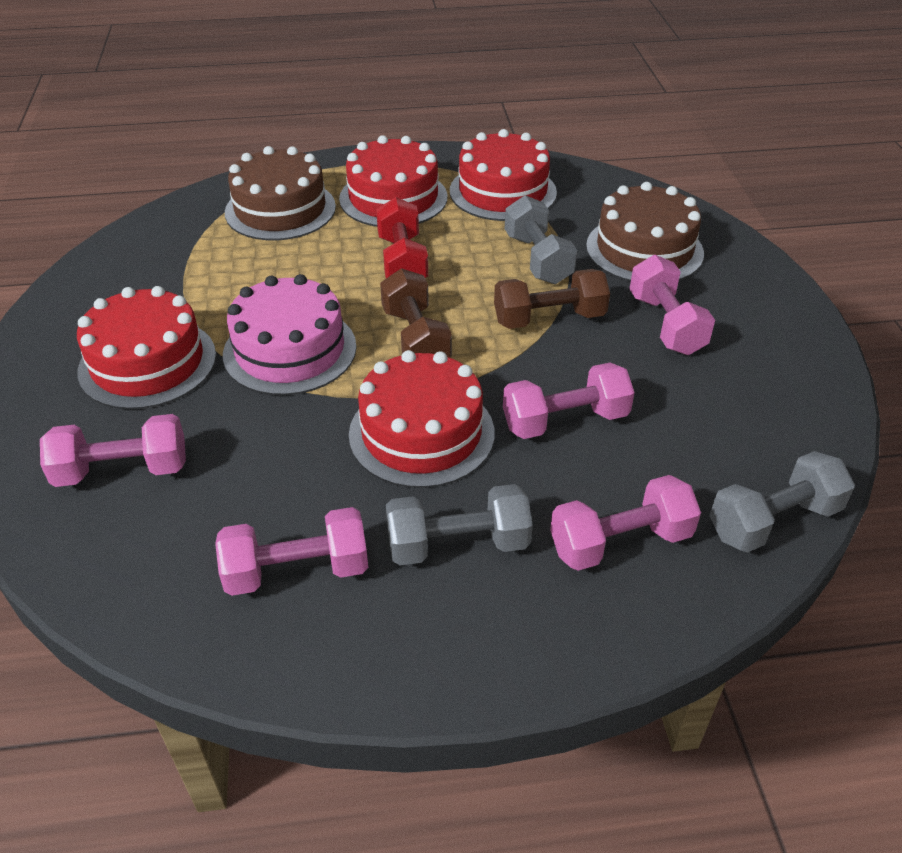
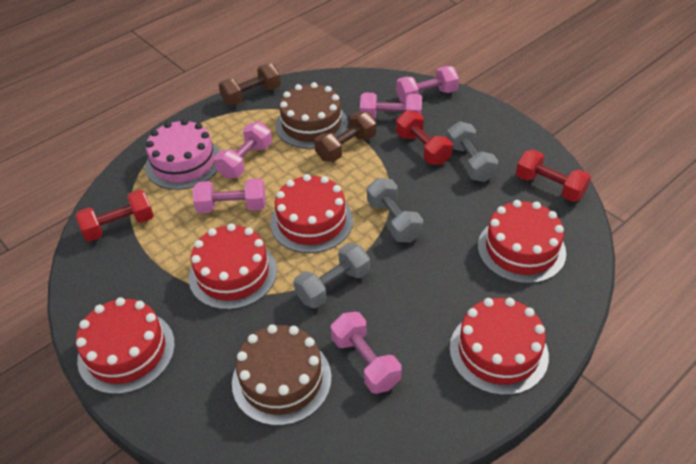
red cake: 4 -> 5
red dumbbell: 1 -> 3

